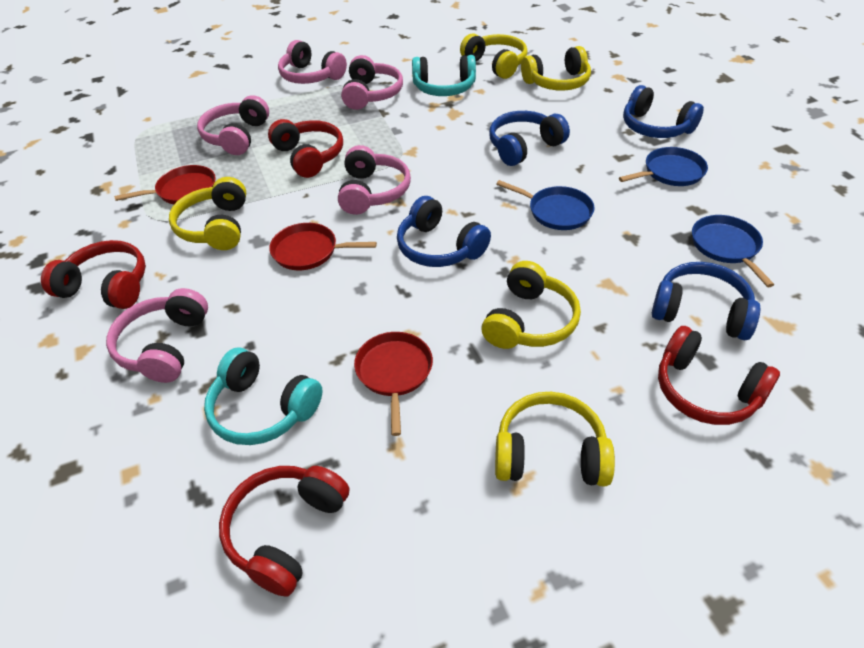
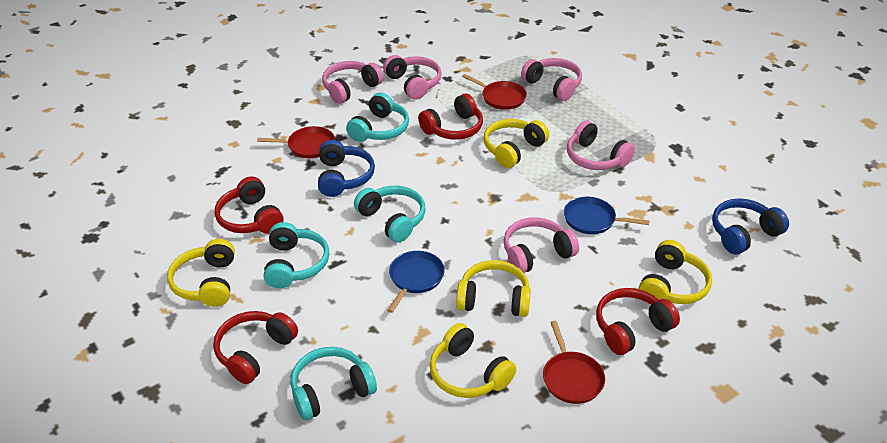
blue headphones: 4 -> 2
blue pan: 3 -> 2
turquoise headphones: 2 -> 4

